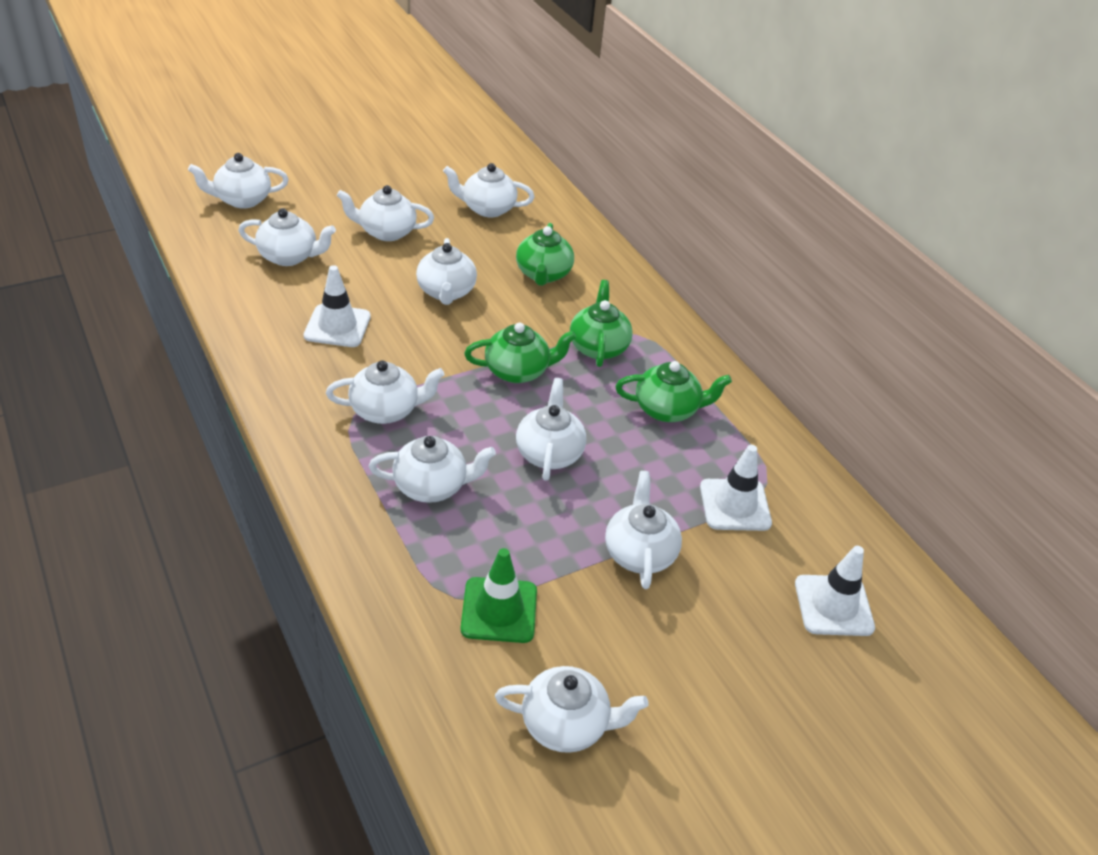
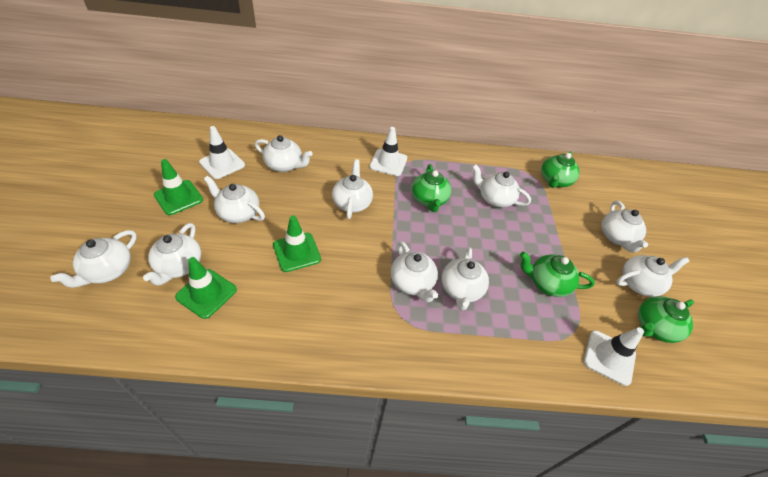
green traffic cone: 1 -> 3

